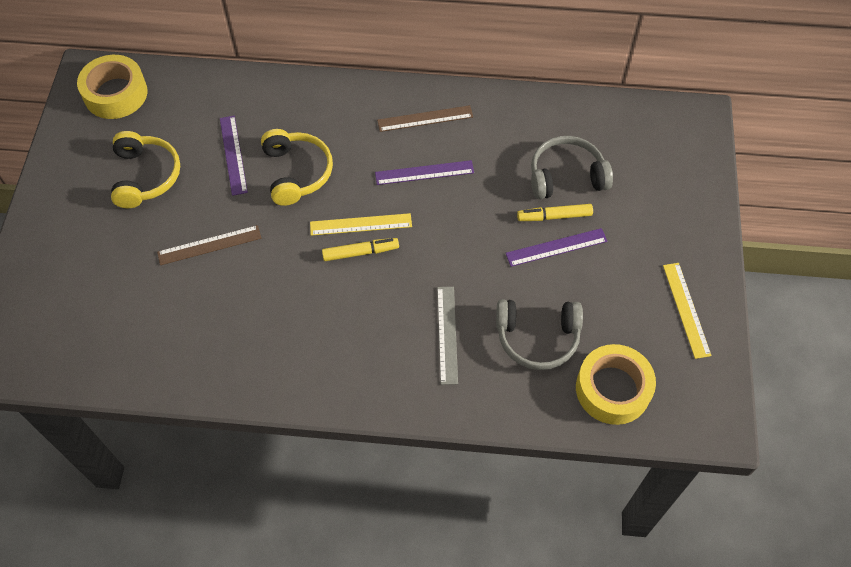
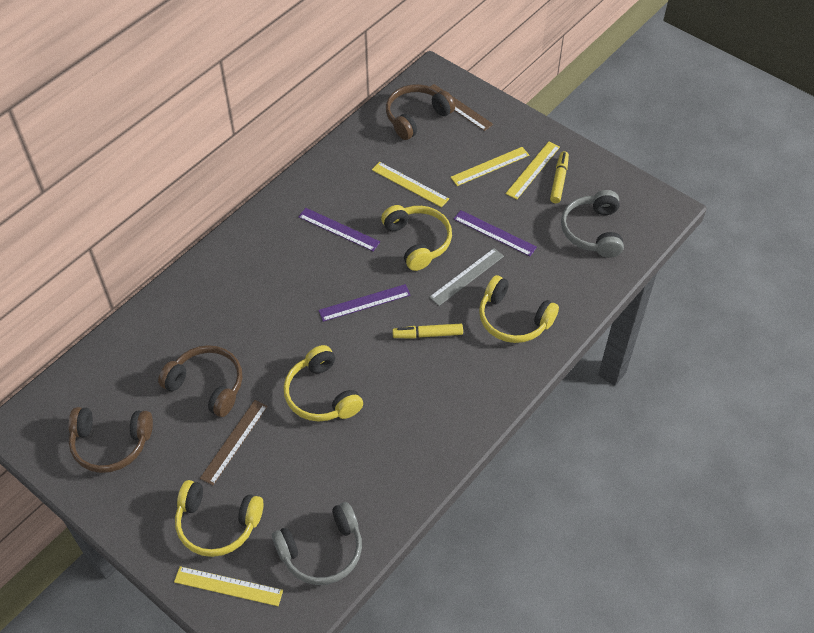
brown headphones: 0 -> 3
yellow headphones: 2 -> 4
yellow ruler: 2 -> 4
yellow tape: 2 -> 0

